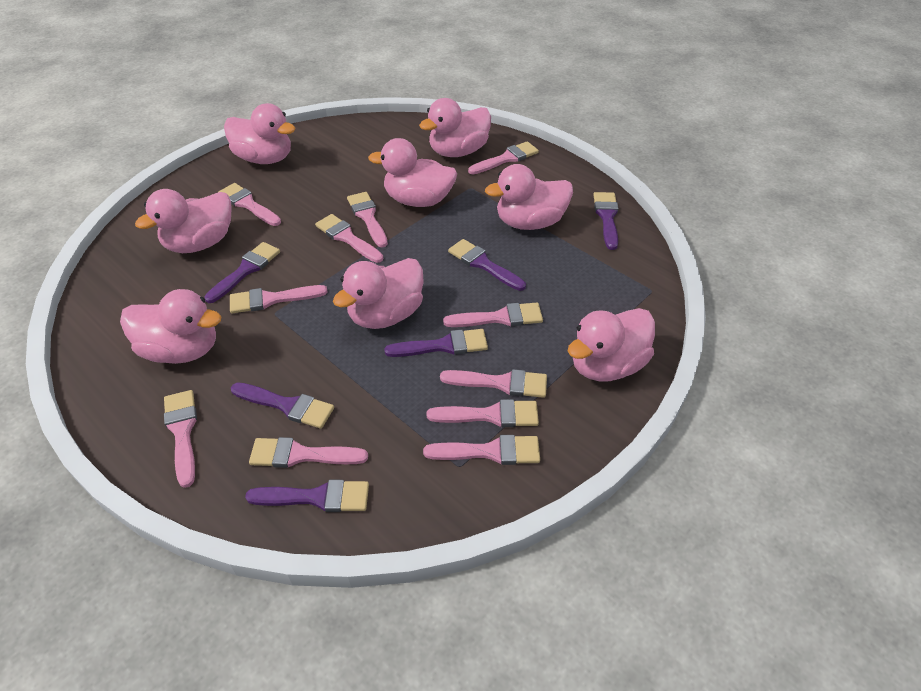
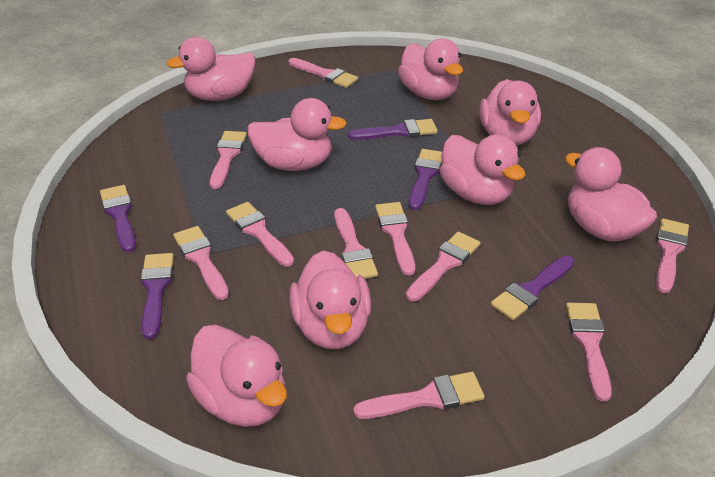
pink brush: 11 -> 10
purple brush: 6 -> 5

